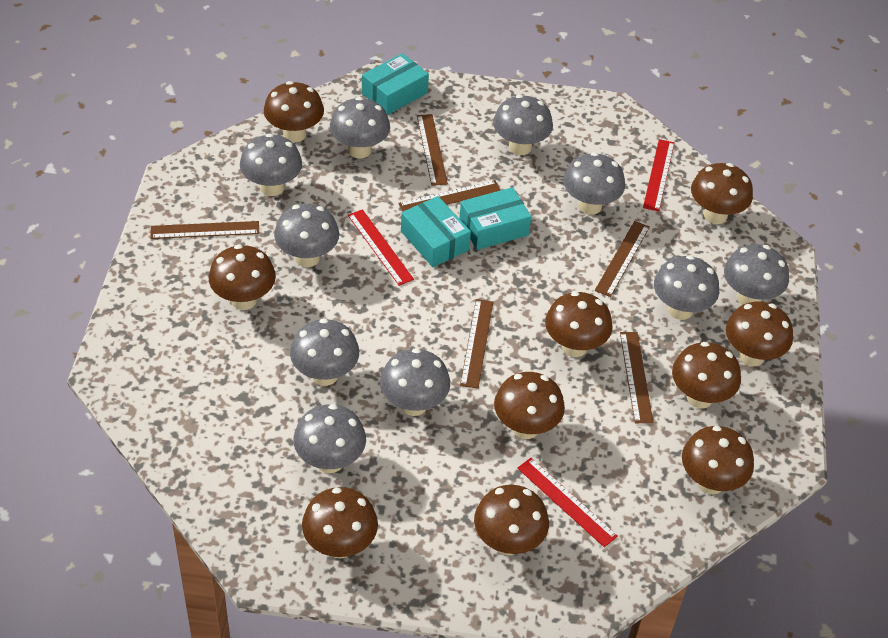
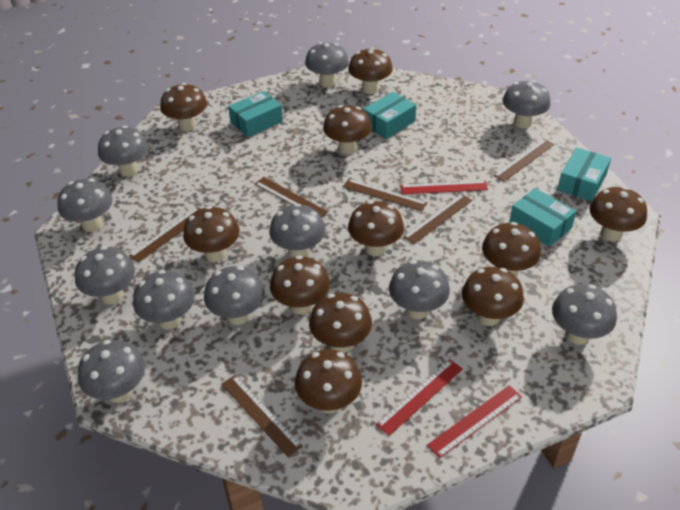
brown mushroom: 10 -> 11
grey mushroom: 10 -> 11
turquoise box: 3 -> 4

